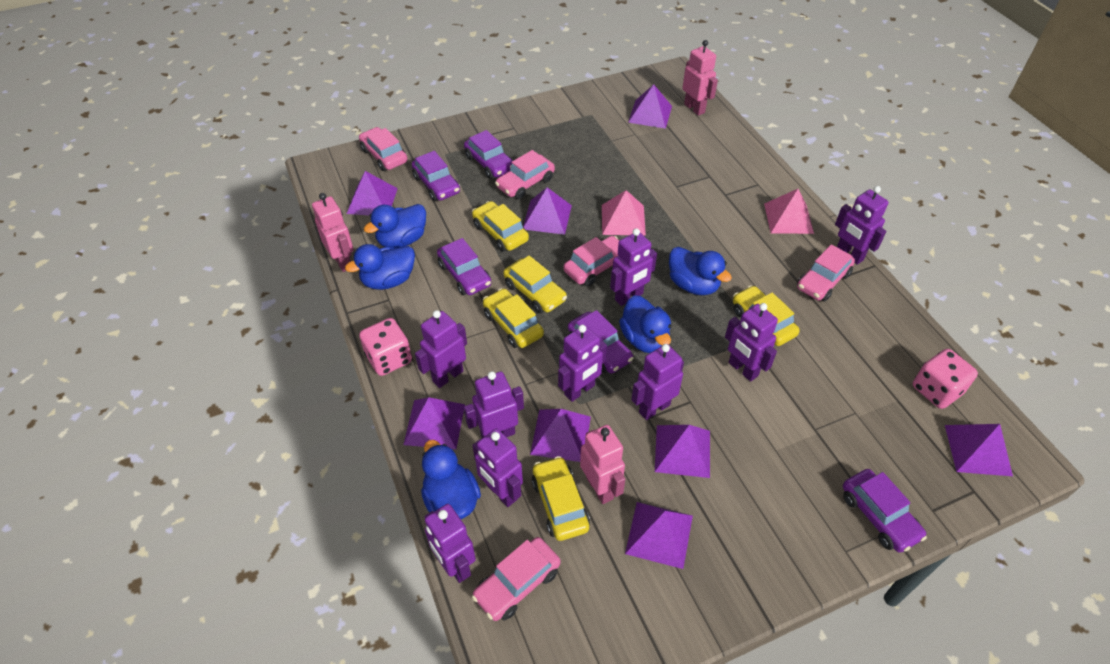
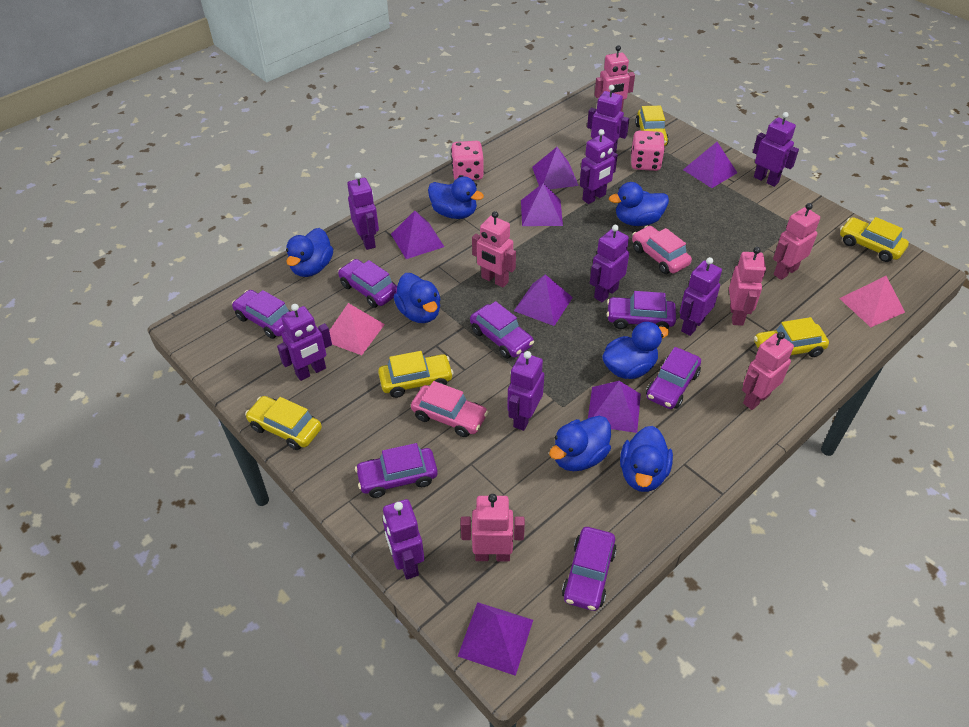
blue duck: 5 -> 7
pink car: 5 -> 2
pink robot: 3 -> 6
purple car: 5 -> 7
purple pyramid: 8 -> 7

